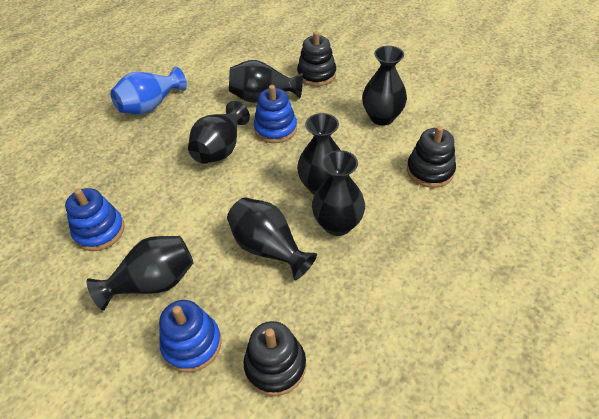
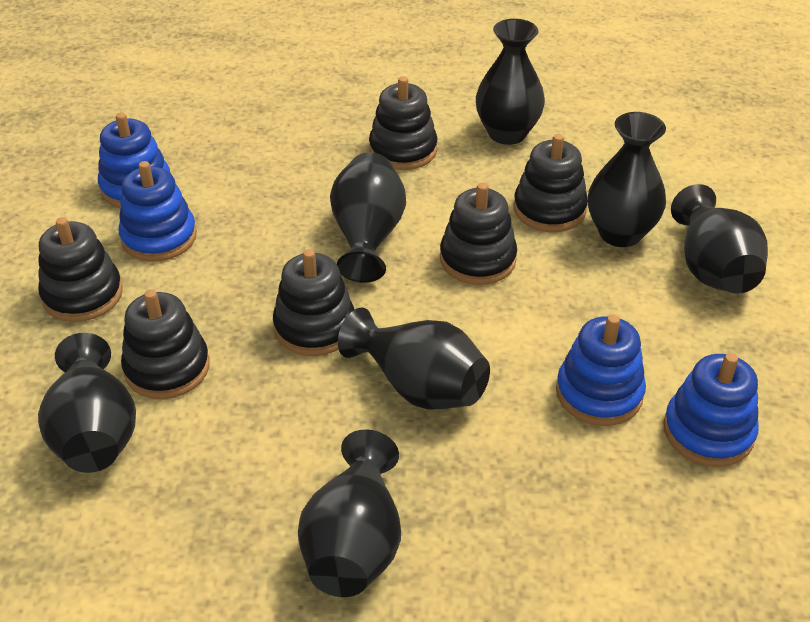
black stacking toy: 3 -> 6
blue stacking toy: 3 -> 4
blue vase: 1 -> 0

